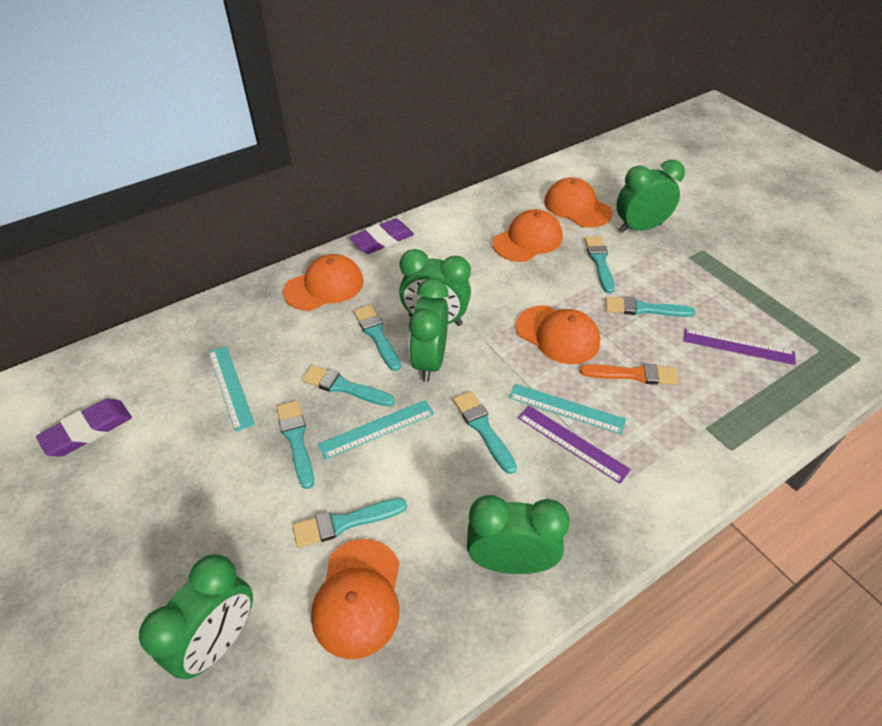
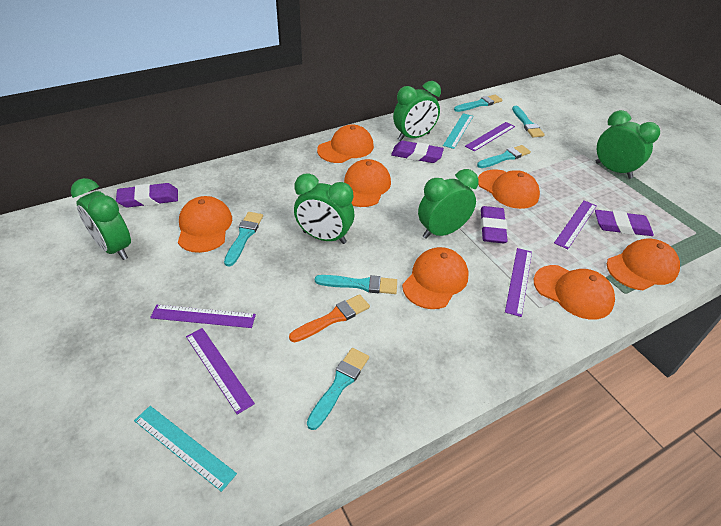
orange cap: 5 -> 7
purple eraser: 2 -> 4
purple ruler: 2 -> 5
turquoise brush: 7 -> 6
turquoise ruler: 3 -> 2

